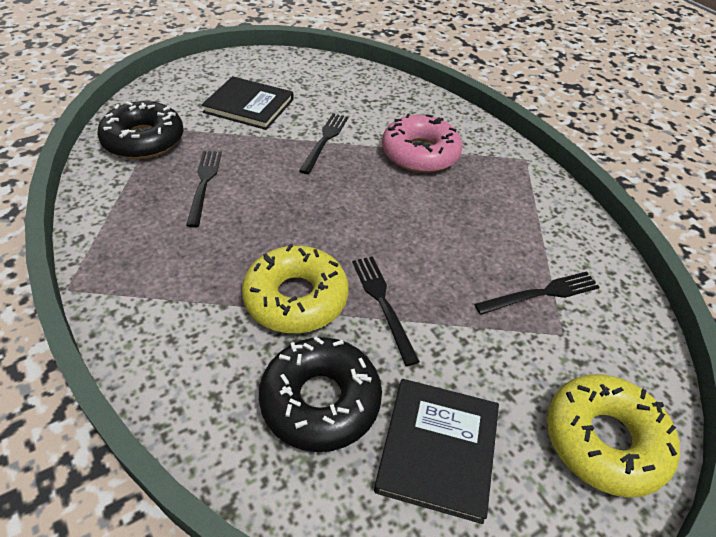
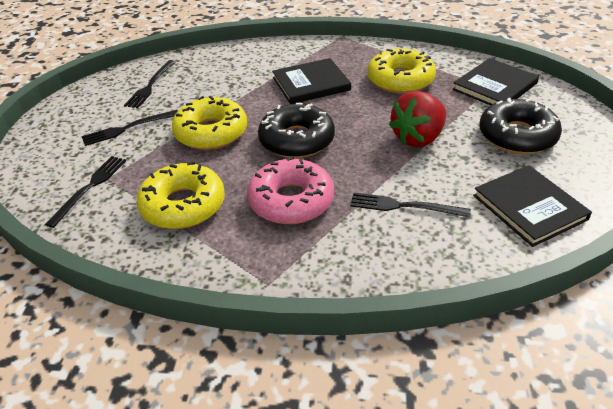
black book: 2 -> 3
red strawberry: 0 -> 1
yellow donut: 2 -> 3

